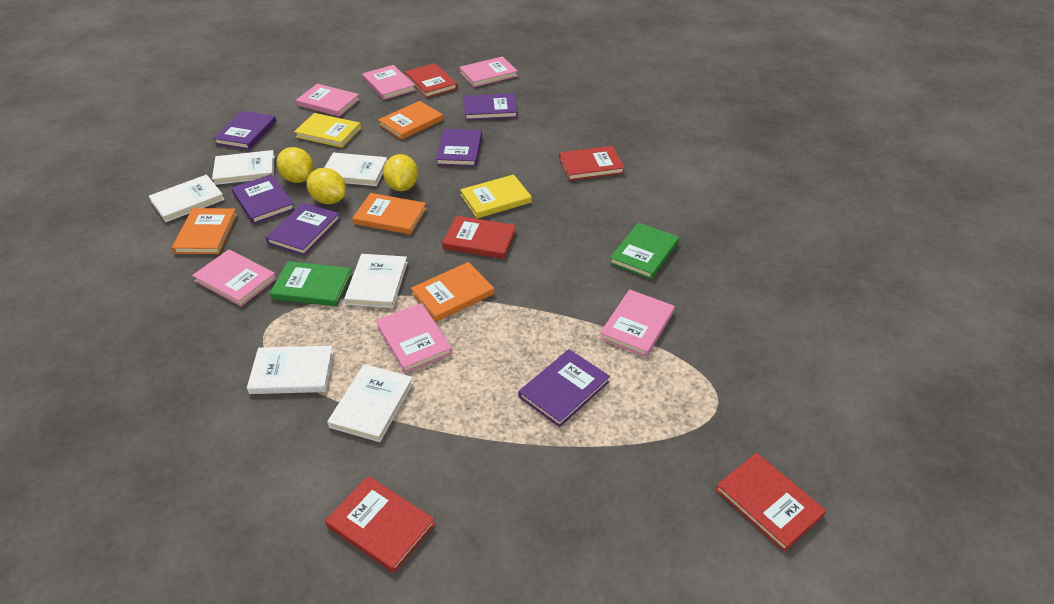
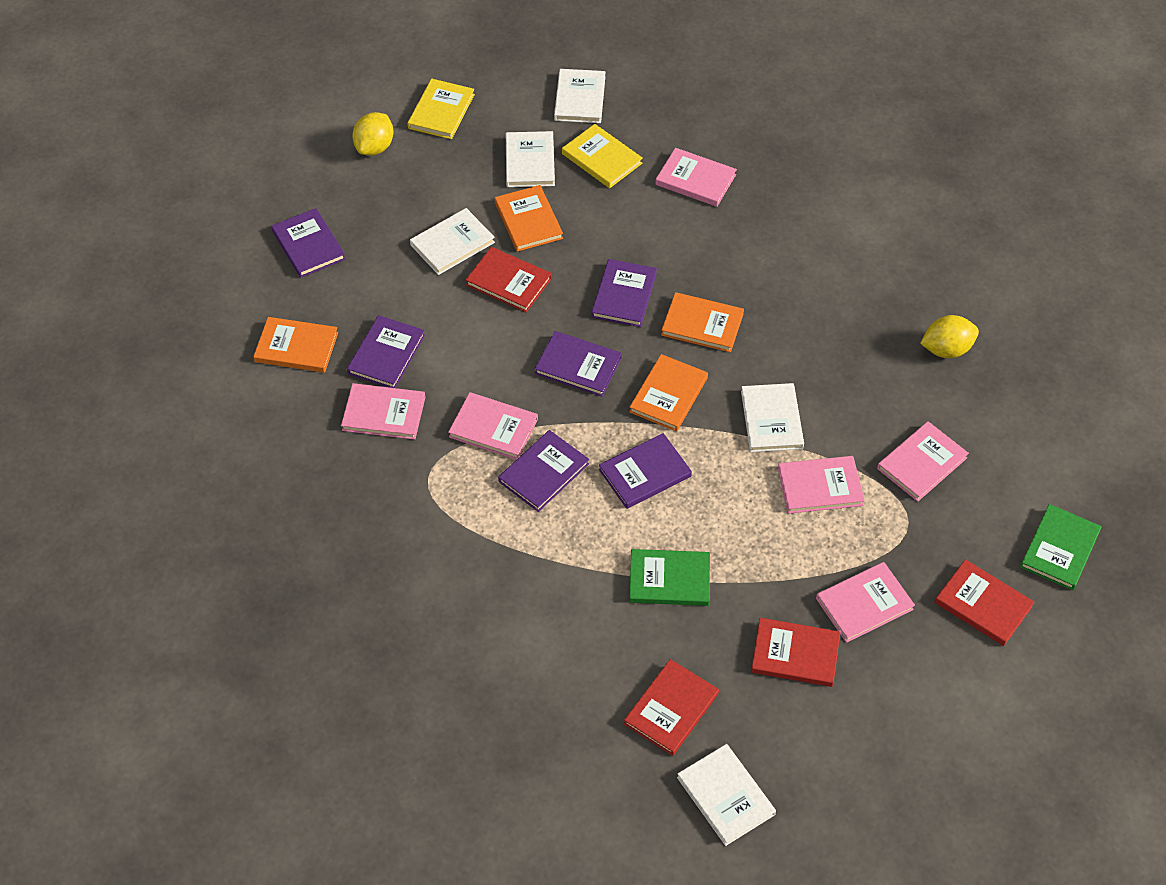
red book: 5 -> 4
white book: 6 -> 5
yellow lemon: 3 -> 2

